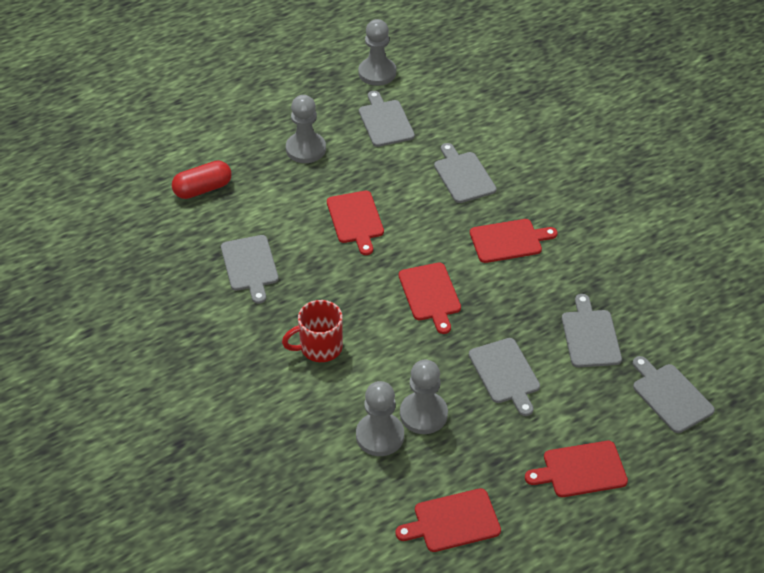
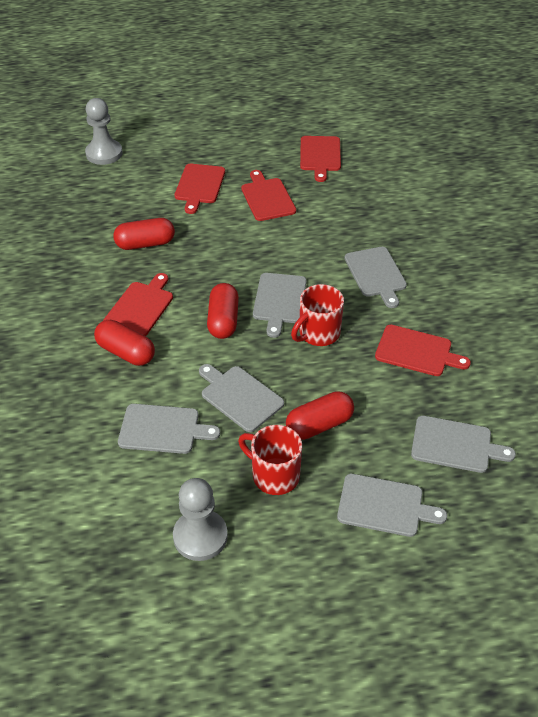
grey pawn: 4 -> 2
red capsule: 1 -> 4
red mug: 1 -> 2

